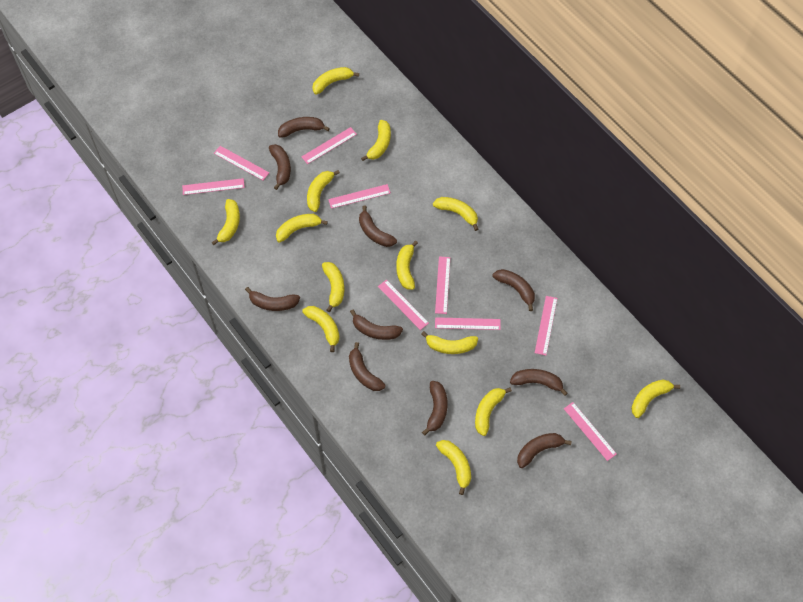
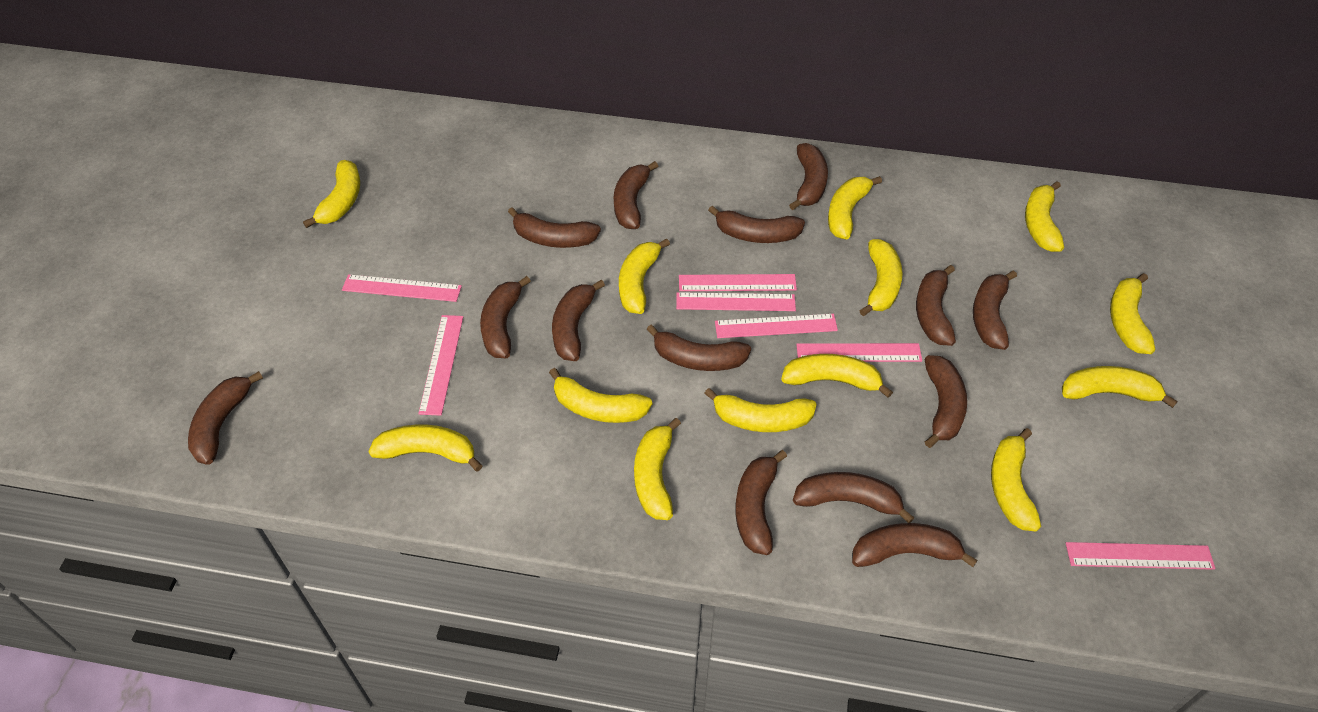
brown banana: 10 -> 14
pink ruler: 9 -> 7

